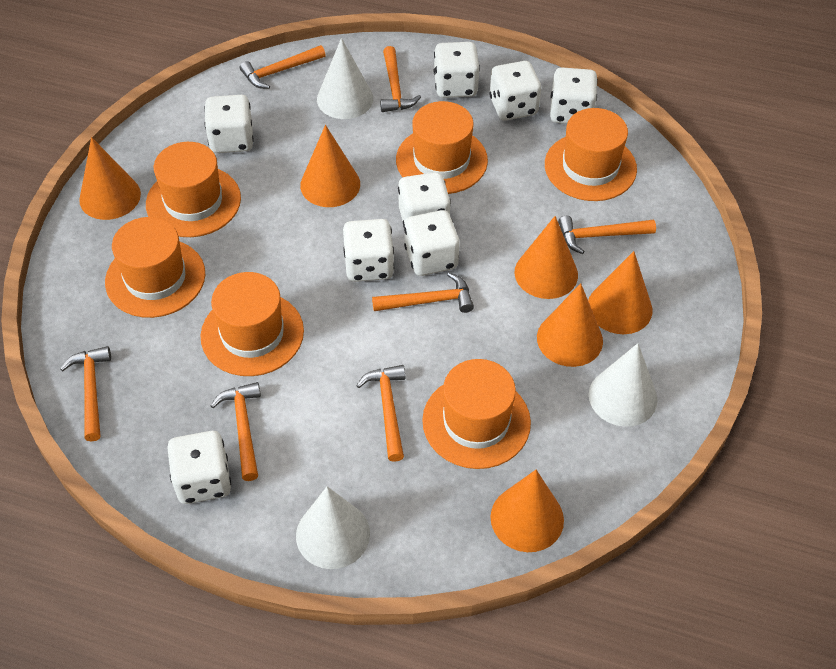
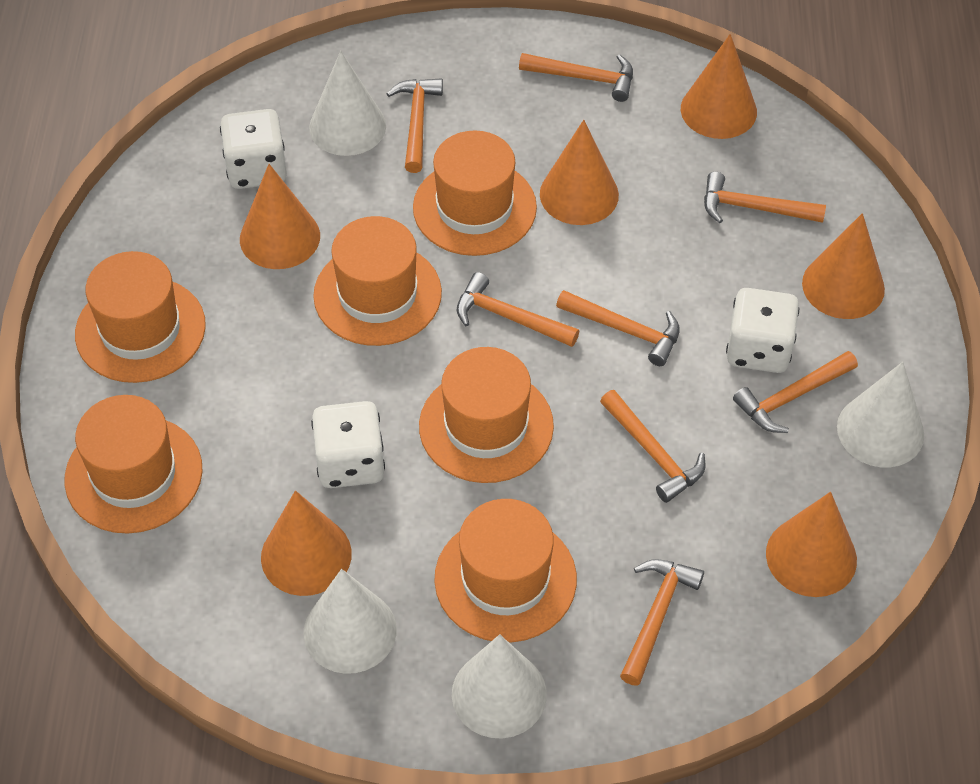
orange hammer: 7 -> 8
white cone: 3 -> 4
white dice: 8 -> 3

